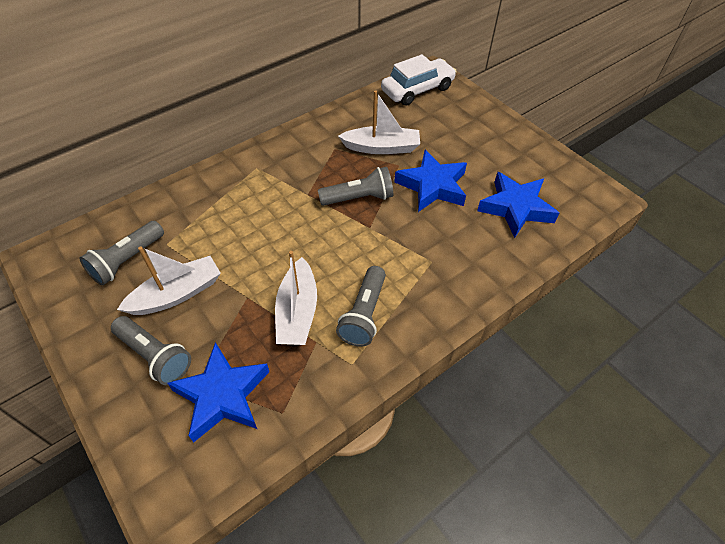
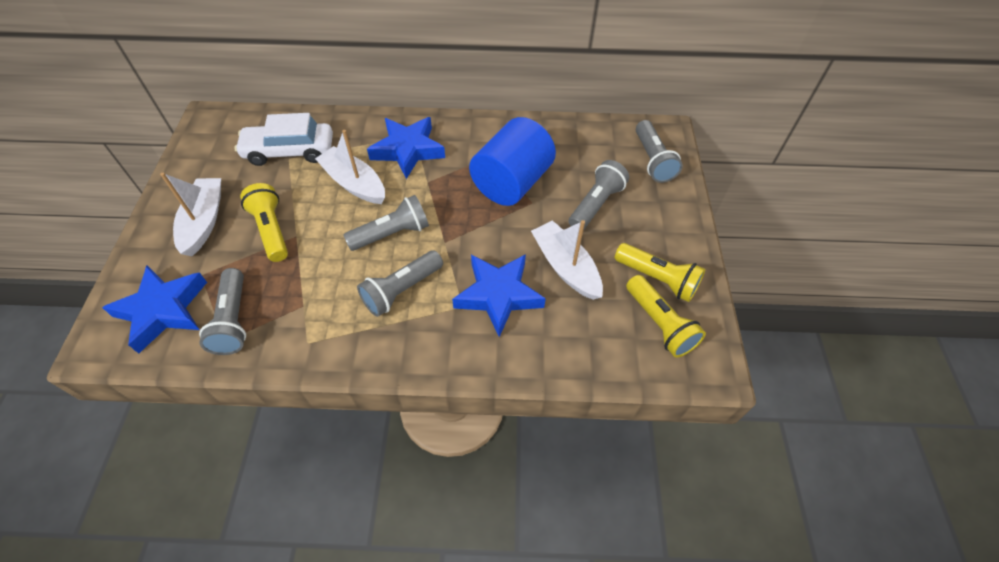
blue cylinder: 0 -> 1
grey flashlight: 4 -> 5
yellow flashlight: 0 -> 3

